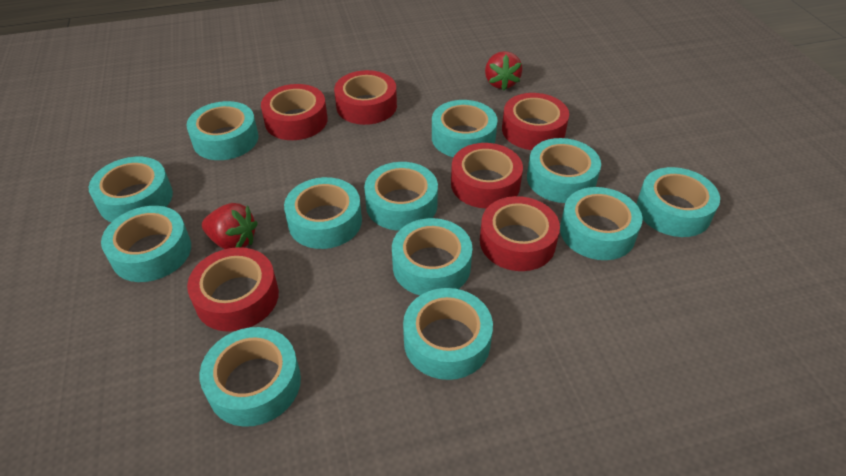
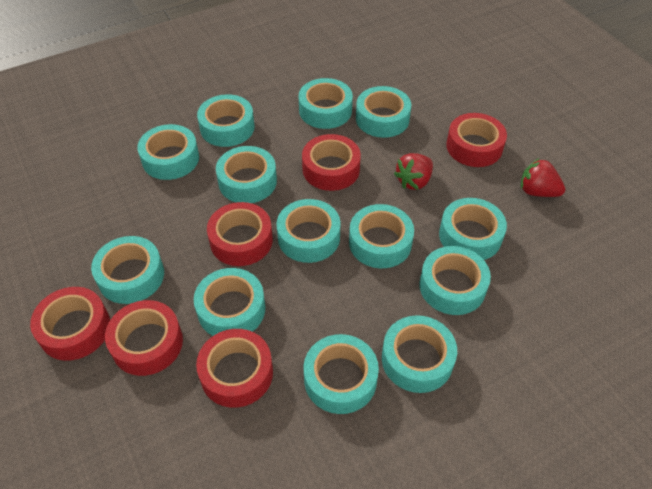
turquoise tape: 12 -> 13

